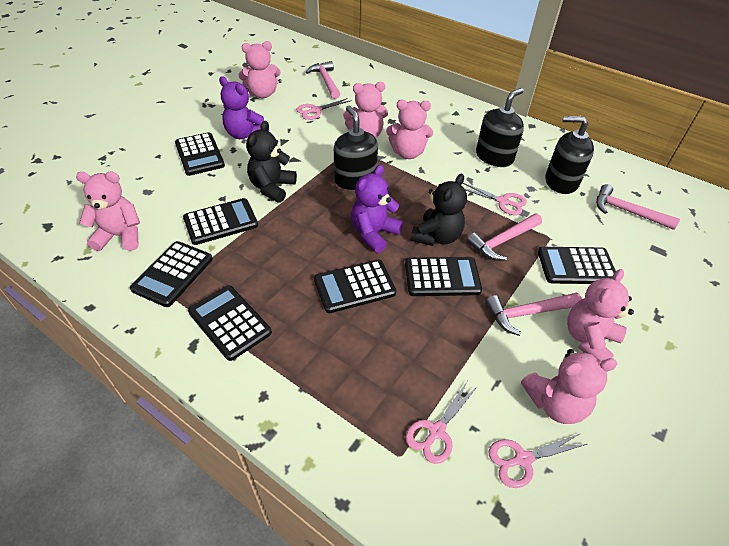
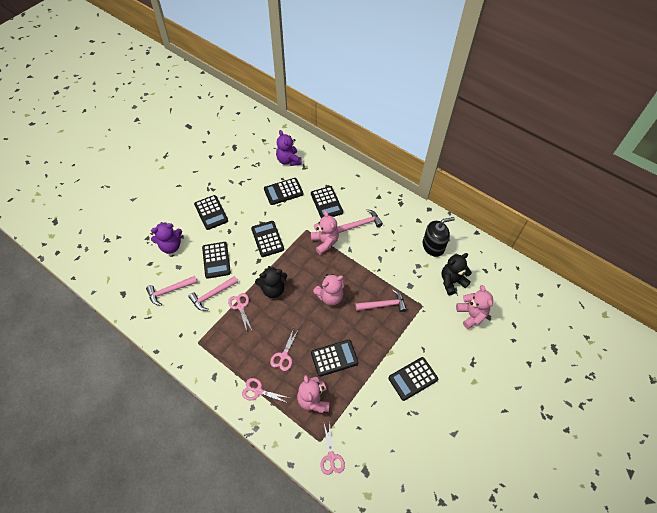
black soap dispenser: 3 -> 1
pink teddy bear: 6 -> 4

